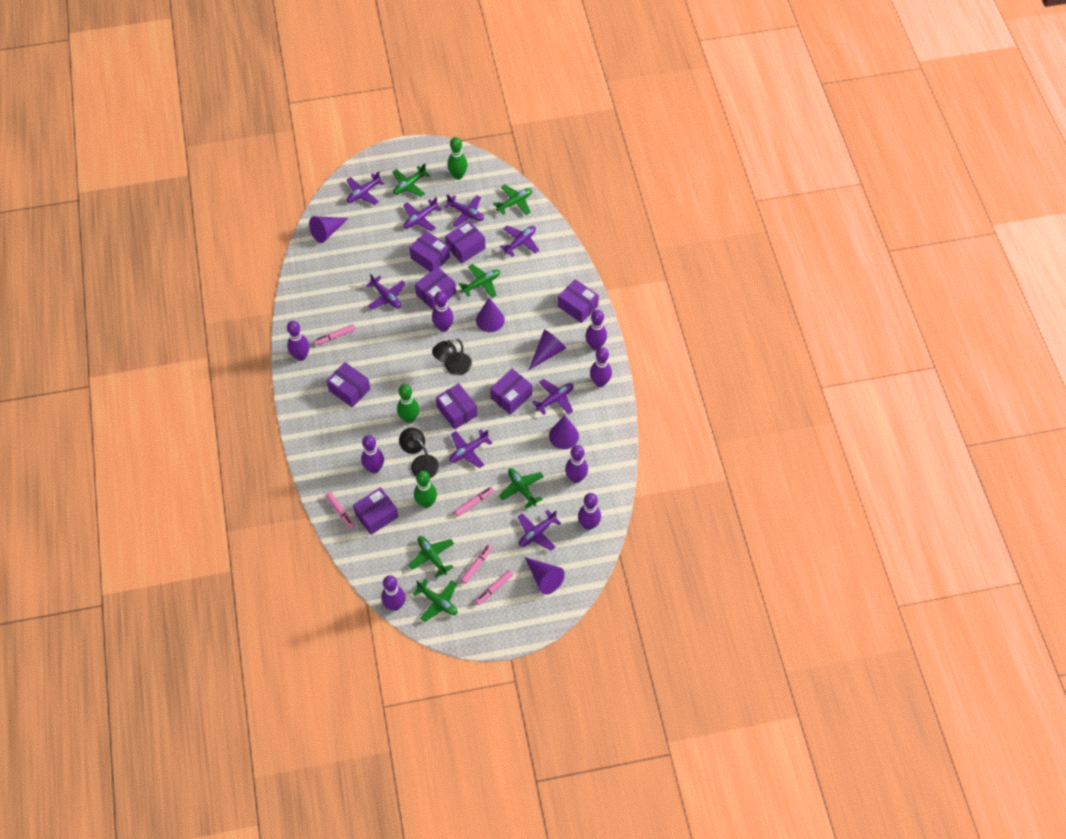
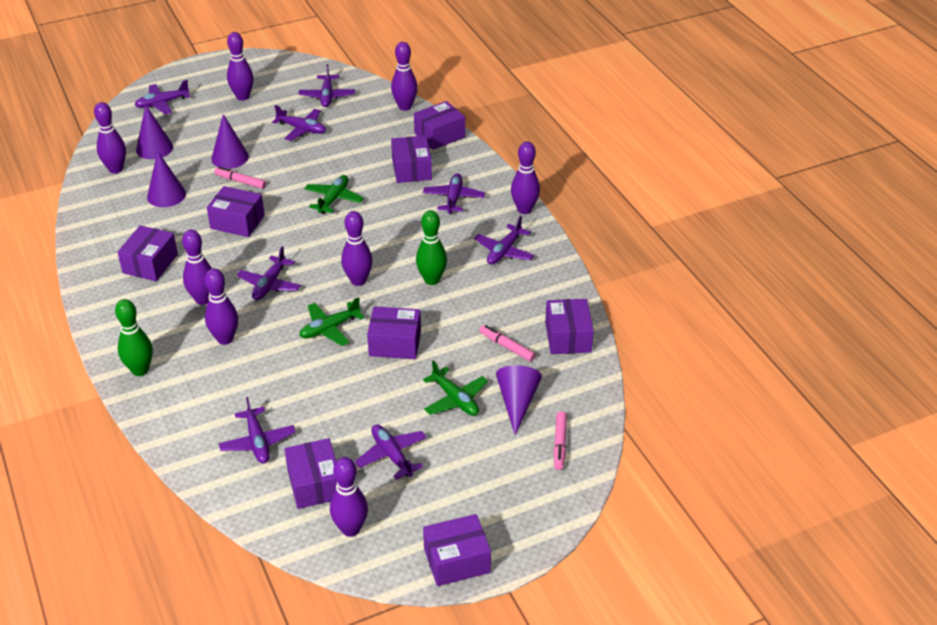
black lamp: 2 -> 0
green bowling pin: 3 -> 2
green plane: 6 -> 3
pink marker: 5 -> 3
purple cone: 5 -> 4

